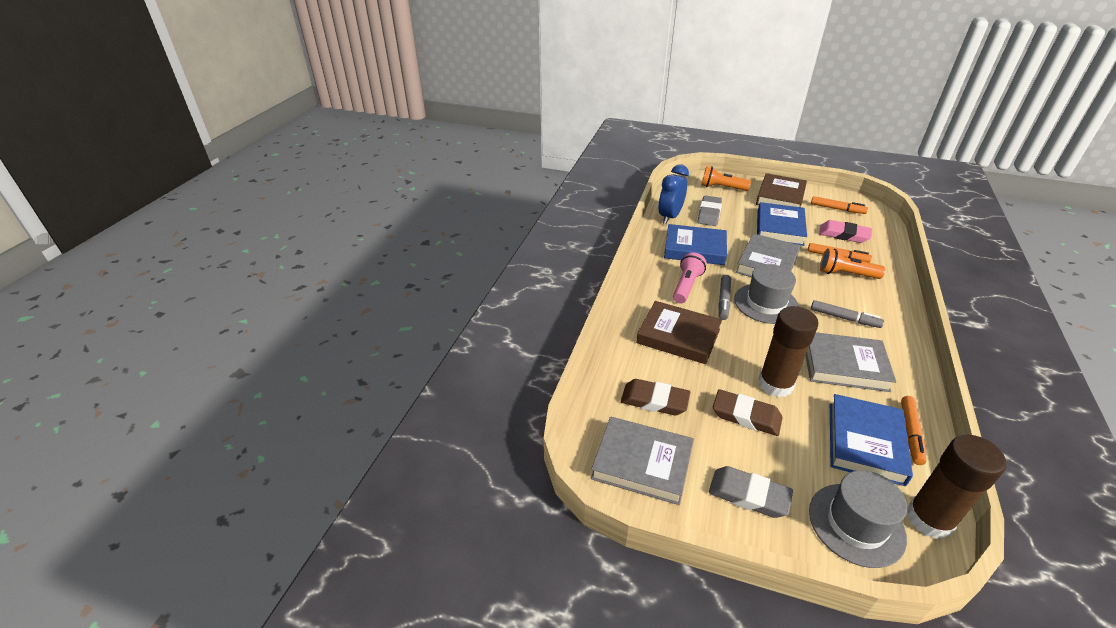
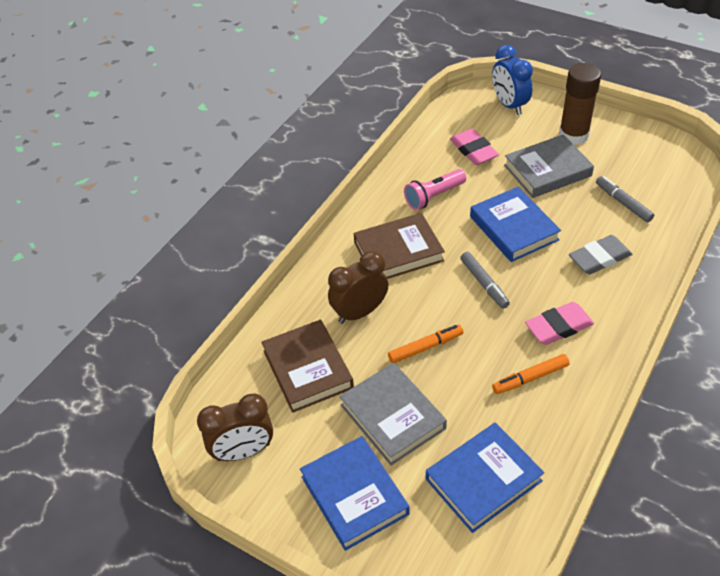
brown clock: 0 -> 2
brown eraser: 2 -> 0
brown glue stick: 2 -> 1
grey book: 3 -> 2
grey eraser: 2 -> 1
grey hat: 2 -> 0
orange flashlight: 2 -> 0
orange marker: 3 -> 2
pink eraser: 1 -> 2

